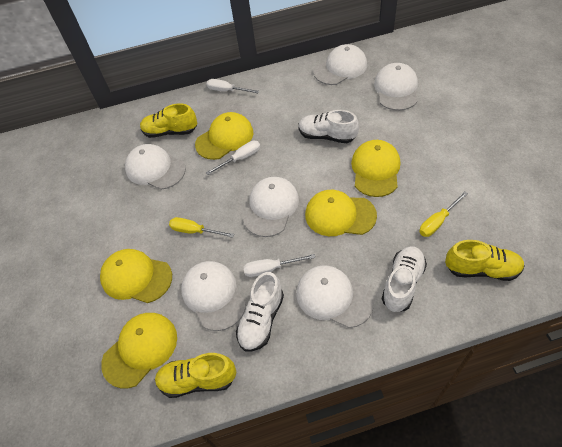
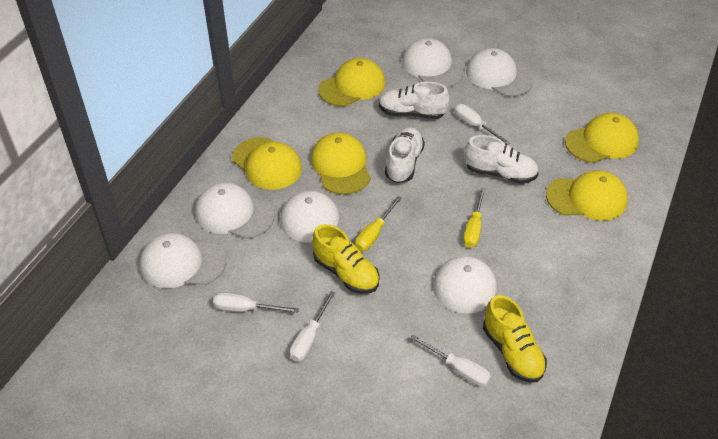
white screwdriver: 3 -> 4
yellow shoe: 3 -> 2

